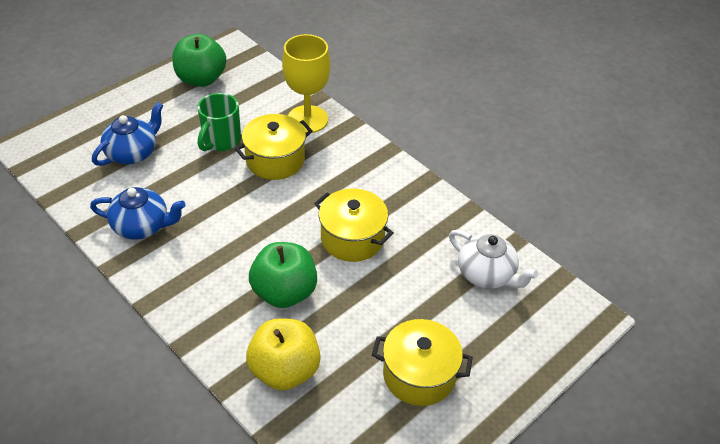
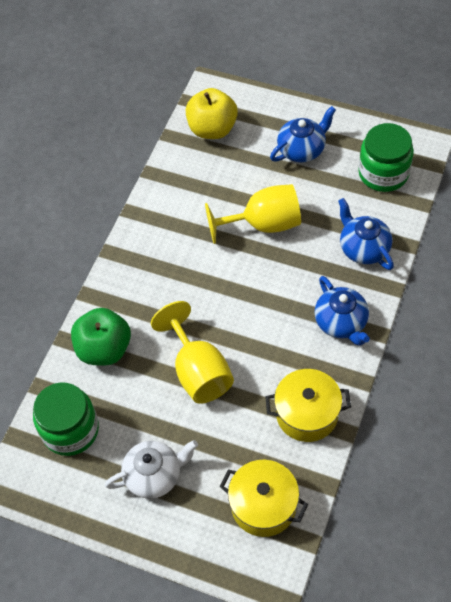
blue teapot: 2 -> 3
green apple: 2 -> 1
green jar: 0 -> 2
green mug: 1 -> 0
yellow goblet: 1 -> 2
yellow pot: 3 -> 2

